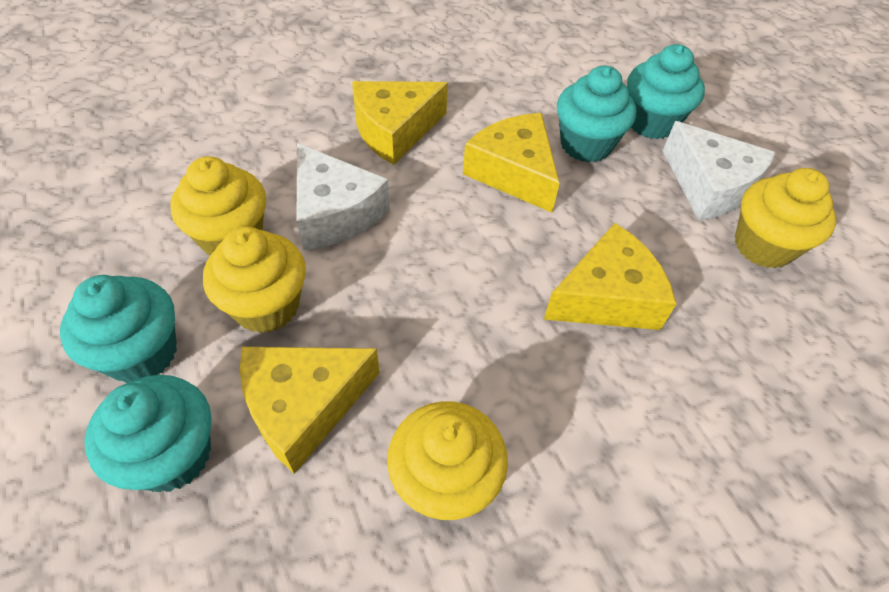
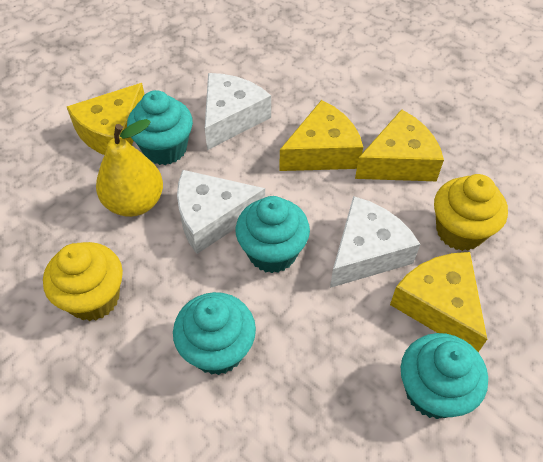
white cheese: 2 -> 3
yellow cupcake: 4 -> 2
yellow pear: 0 -> 1

